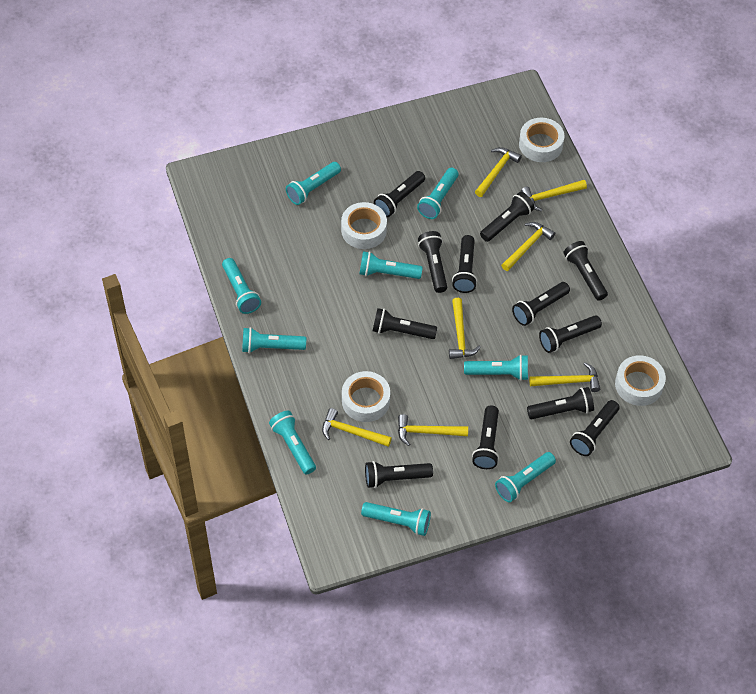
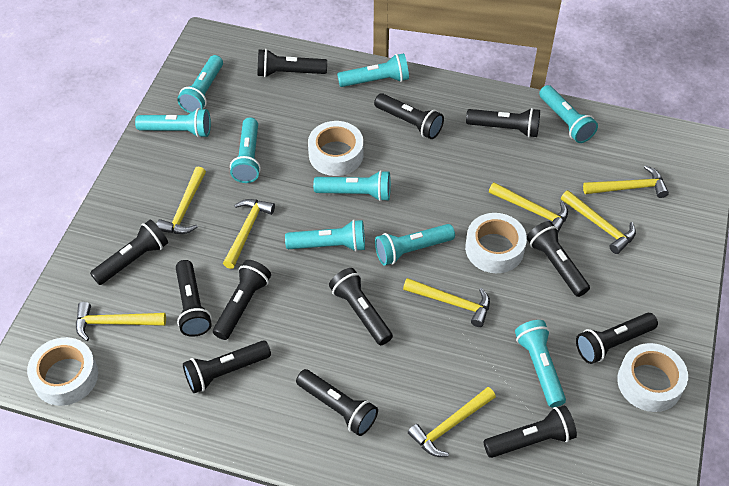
yellow hammer: 7 -> 8

